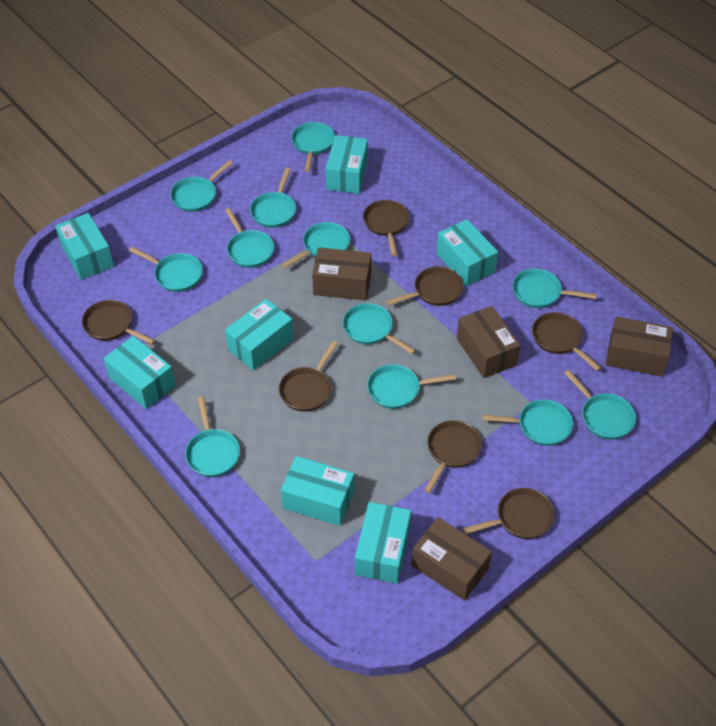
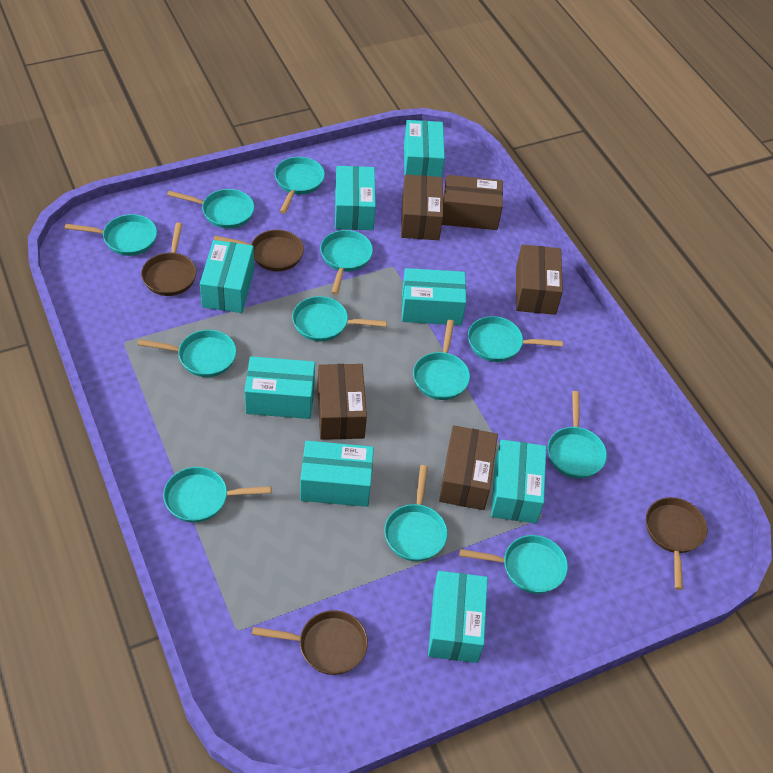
brown box: 4 -> 5
brown pan: 7 -> 4
turquoise box: 7 -> 8

